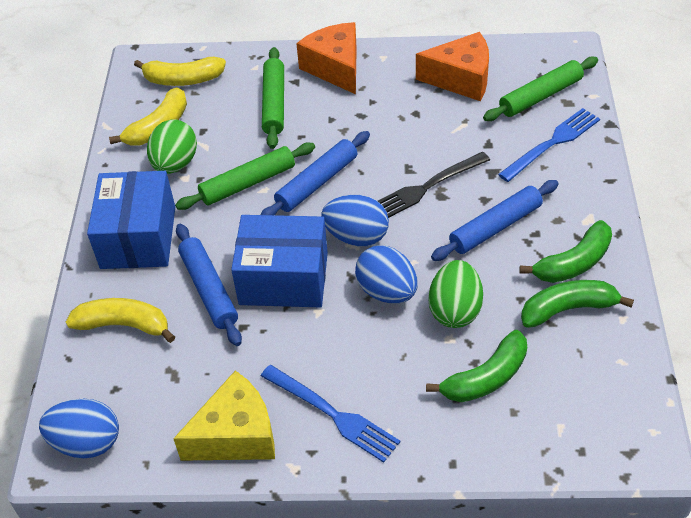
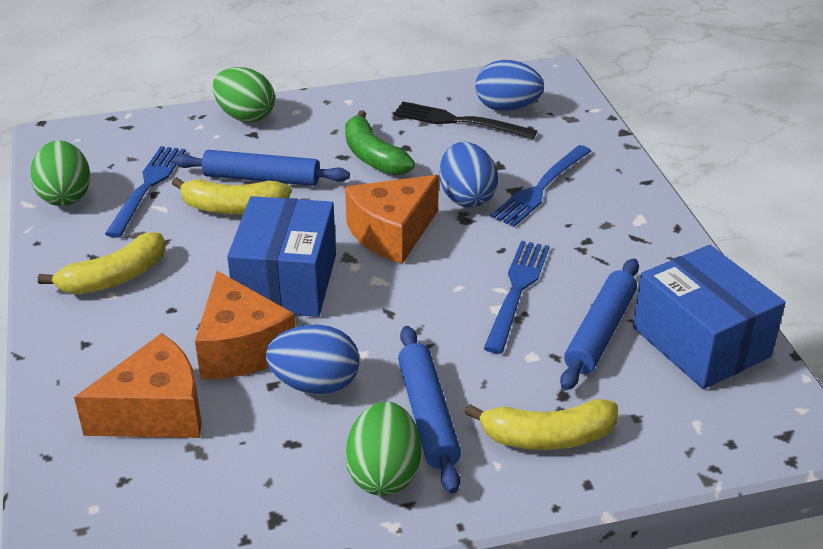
blue fork: 2 -> 3
green banana: 3 -> 1
green egg: 2 -> 3
green rolling pin: 3 -> 0
orange cheese: 2 -> 3
yellow cheese: 1 -> 0

